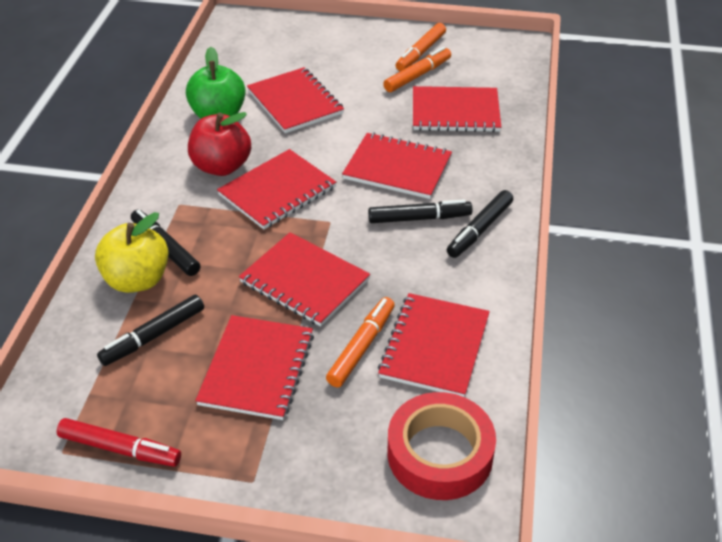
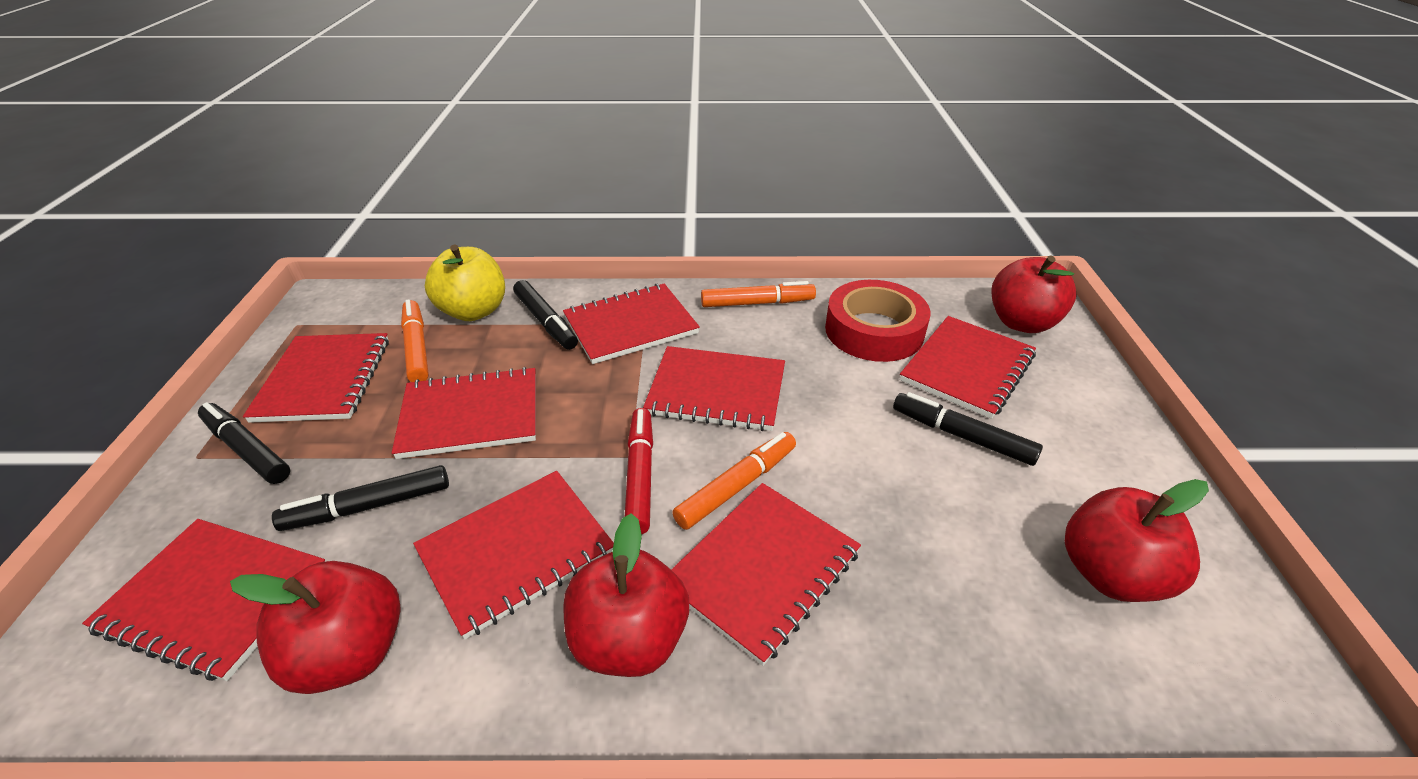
green apple: 1 -> 0
red apple: 1 -> 4
red notebook: 7 -> 8

